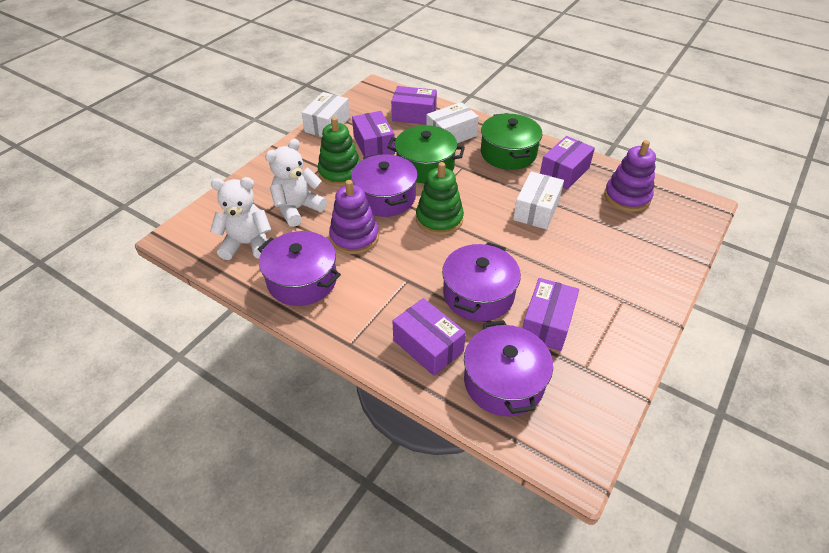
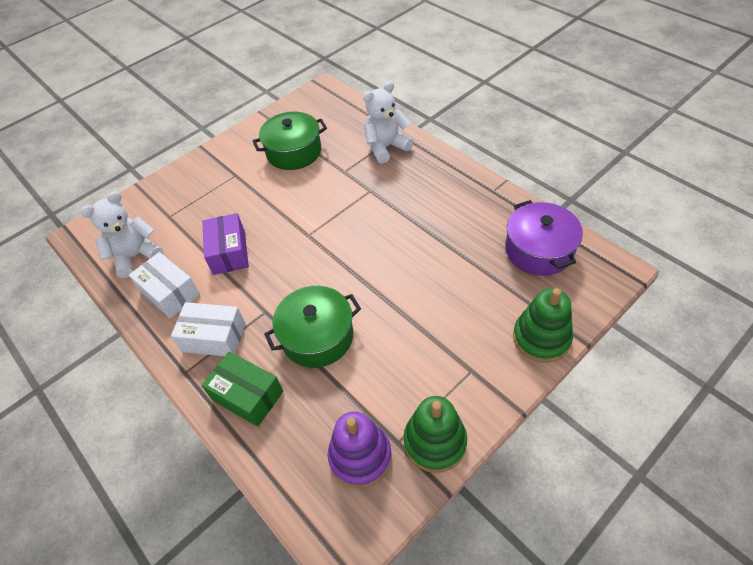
green box: 0 -> 1
purple box: 5 -> 1
purple pot: 4 -> 1
purple stacking toy: 2 -> 1
white box: 3 -> 2

